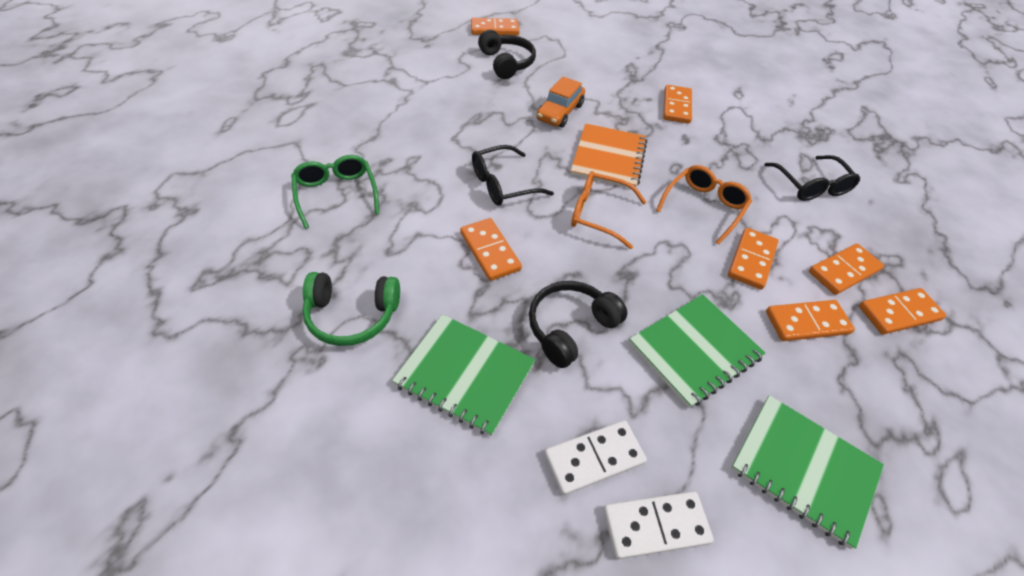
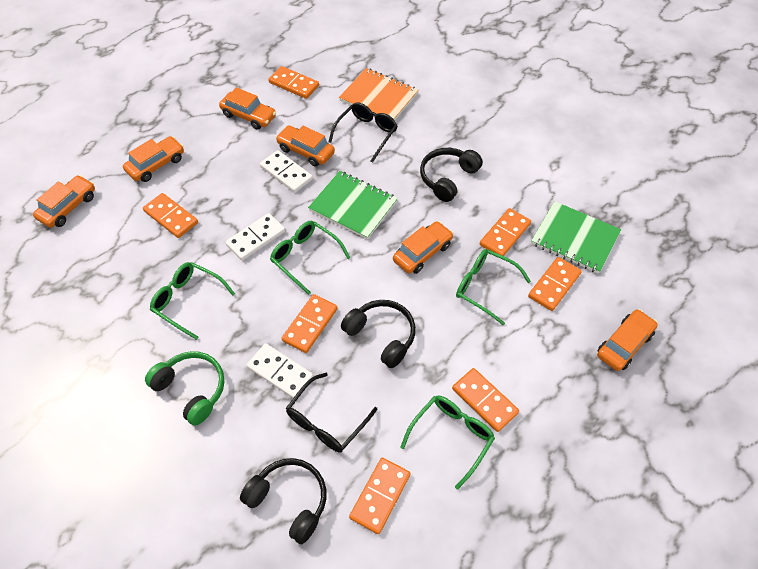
black headphones: 2 -> 3
green glasses: 1 -> 4
green notebook: 3 -> 2
orange car: 1 -> 6
orange glasses: 2 -> 0
white domino: 2 -> 3

